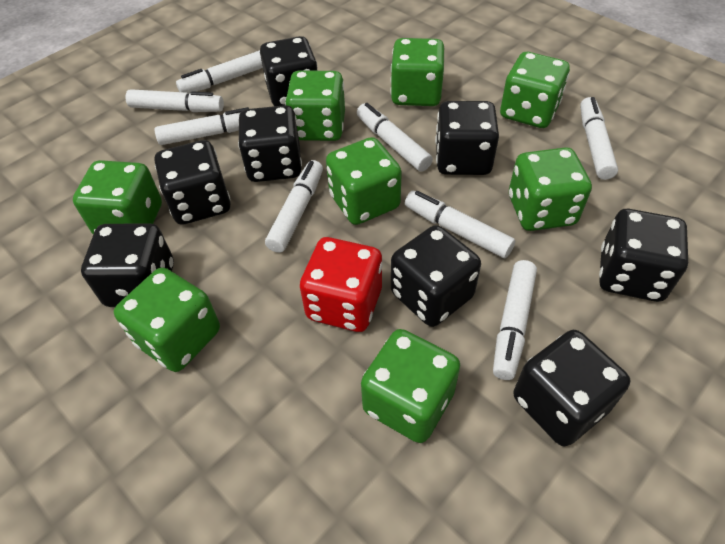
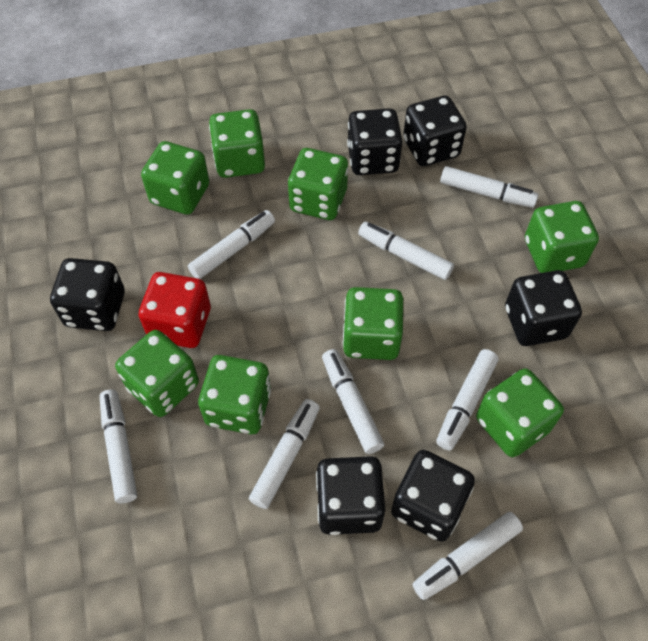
black dice: 8 -> 6

